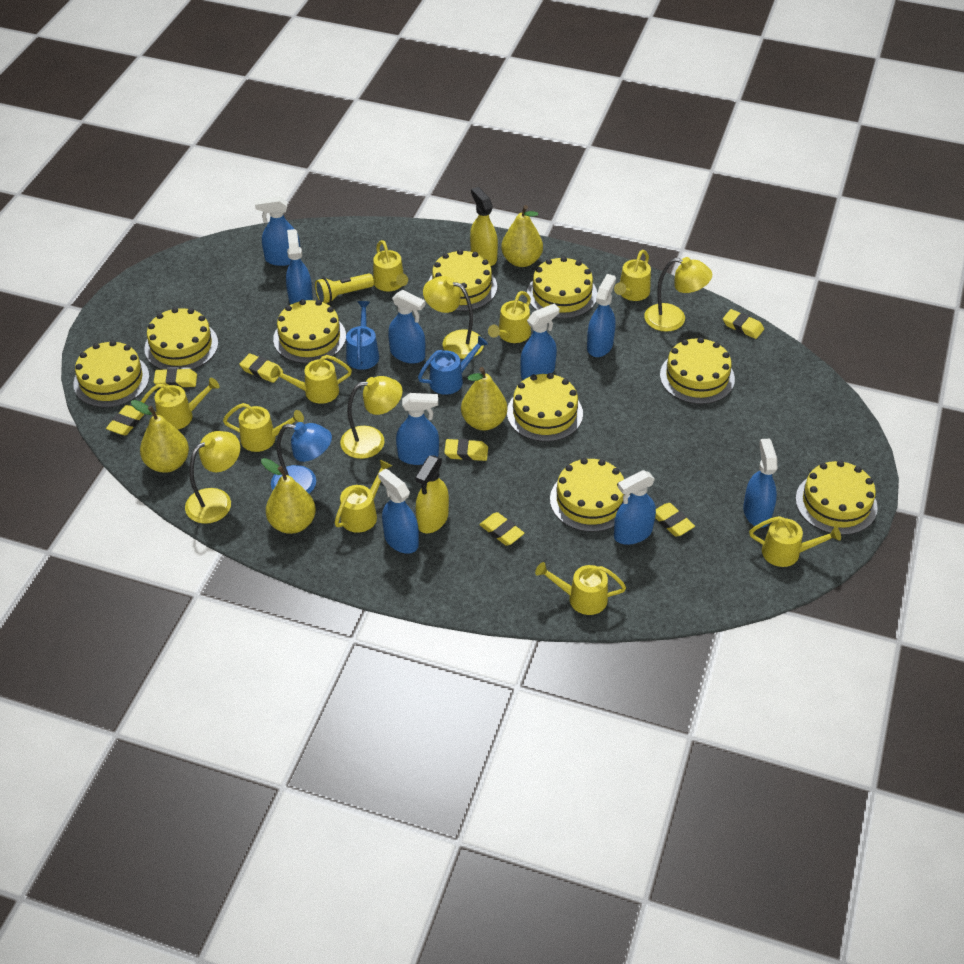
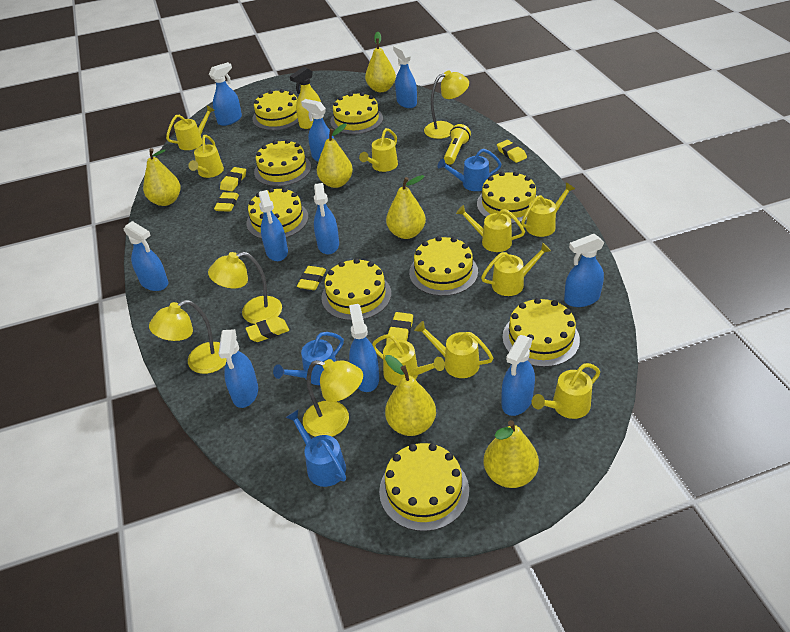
blue lamp: 1 -> 0
blue spray bottle: 9 -> 10
blue watering can: 2 -> 3
yellow eraser: 7 -> 6
yellow pear: 4 -> 6
yellow spray bottle: 2 -> 1

